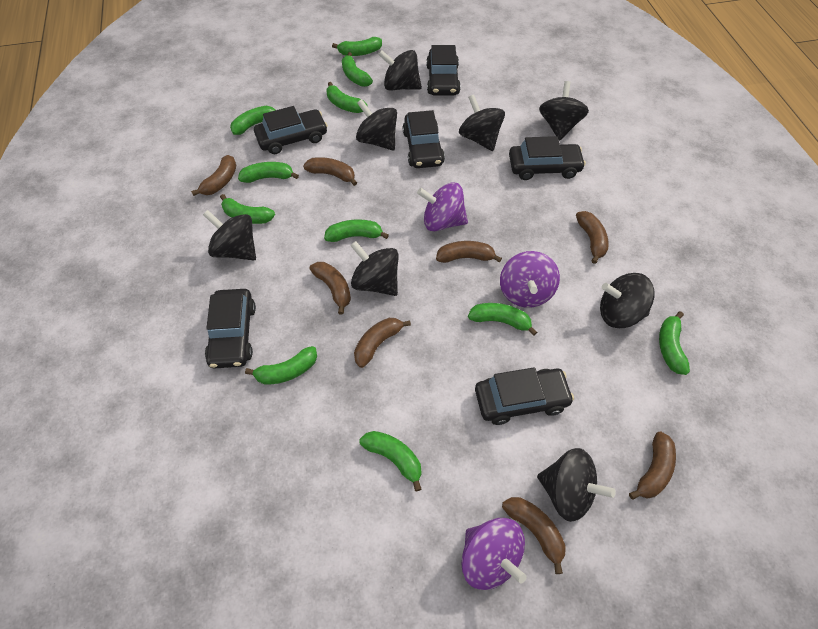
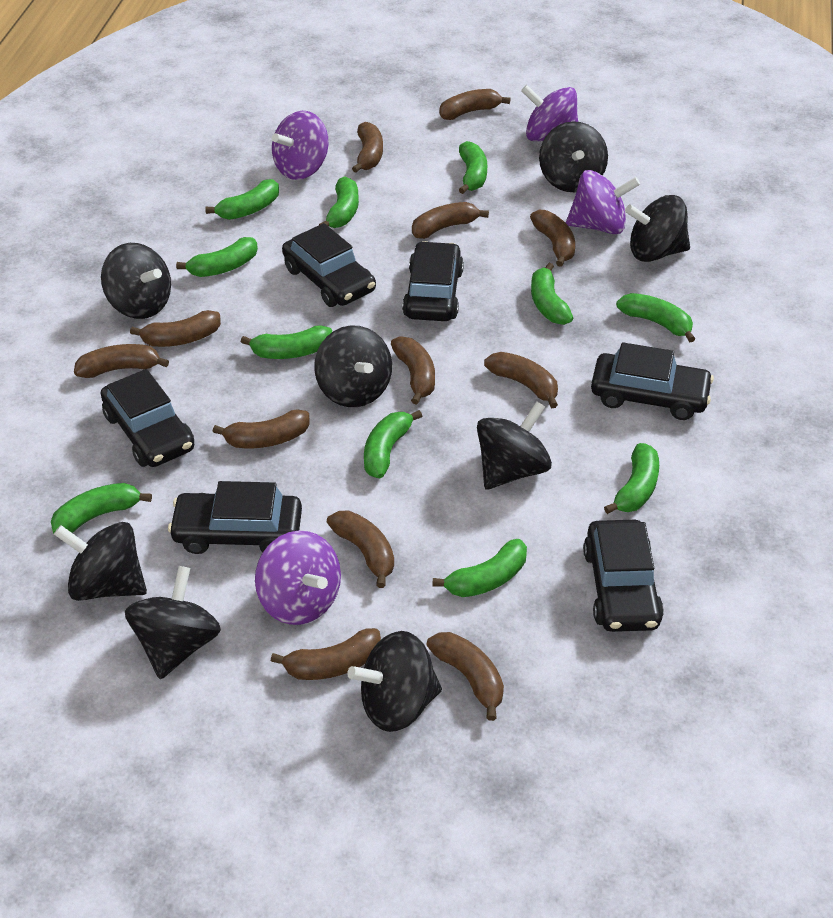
brown banana: 8 -> 12
purple spinning top: 3 -> 4

